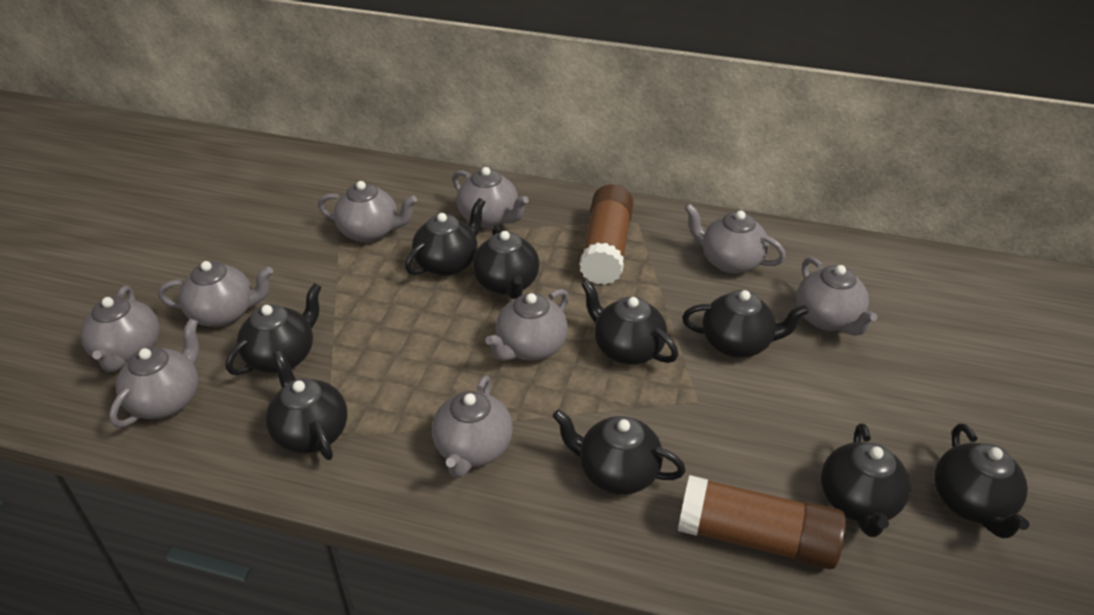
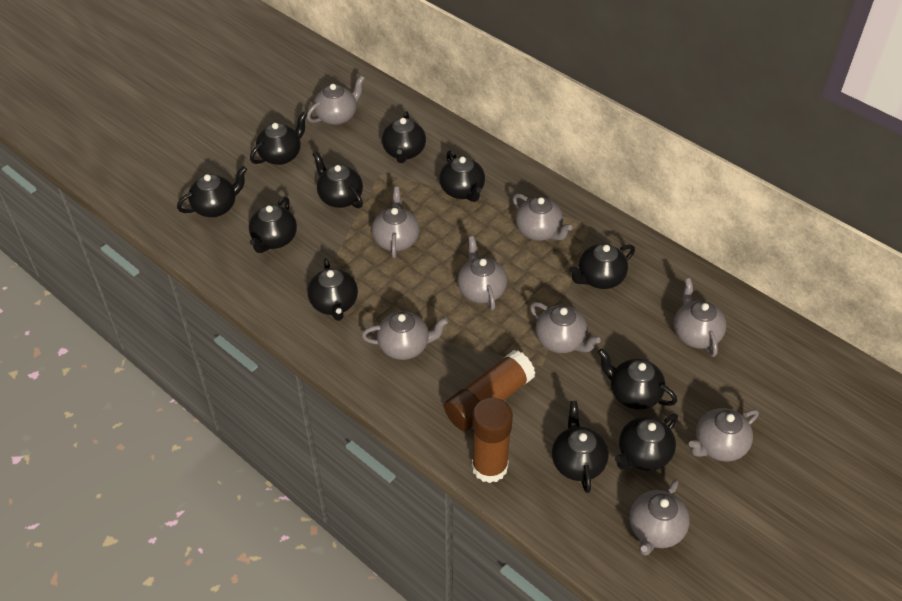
black teapot: 9 -> 11

